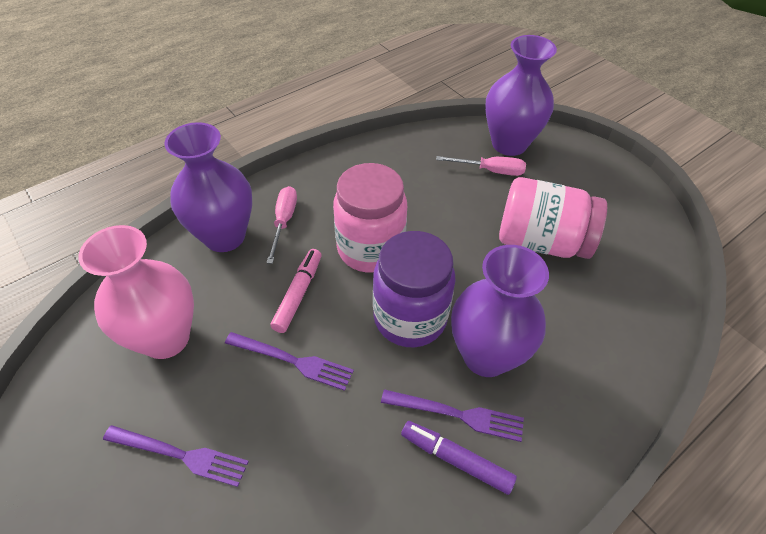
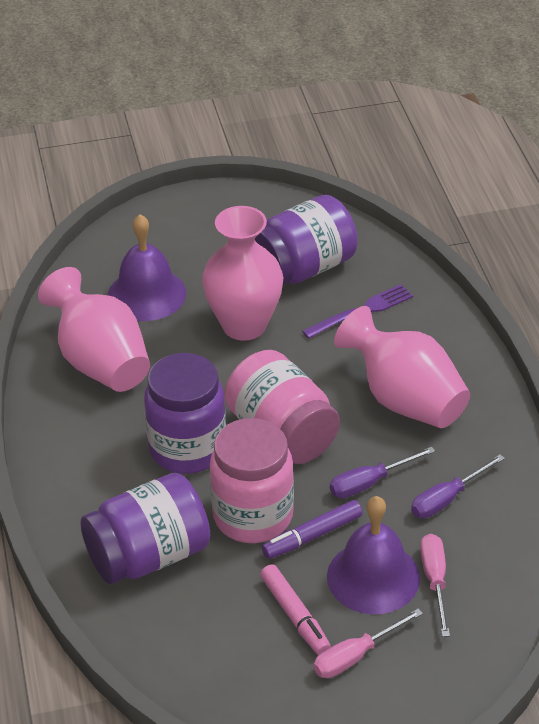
pink vase: 1 -> 3
purple bell: 0 -> 2
purple fork: 3 -> 1
purple jar: 1 -> 3
purple screwdriver: 0 -> 2
purple vase: 3 -> 0

